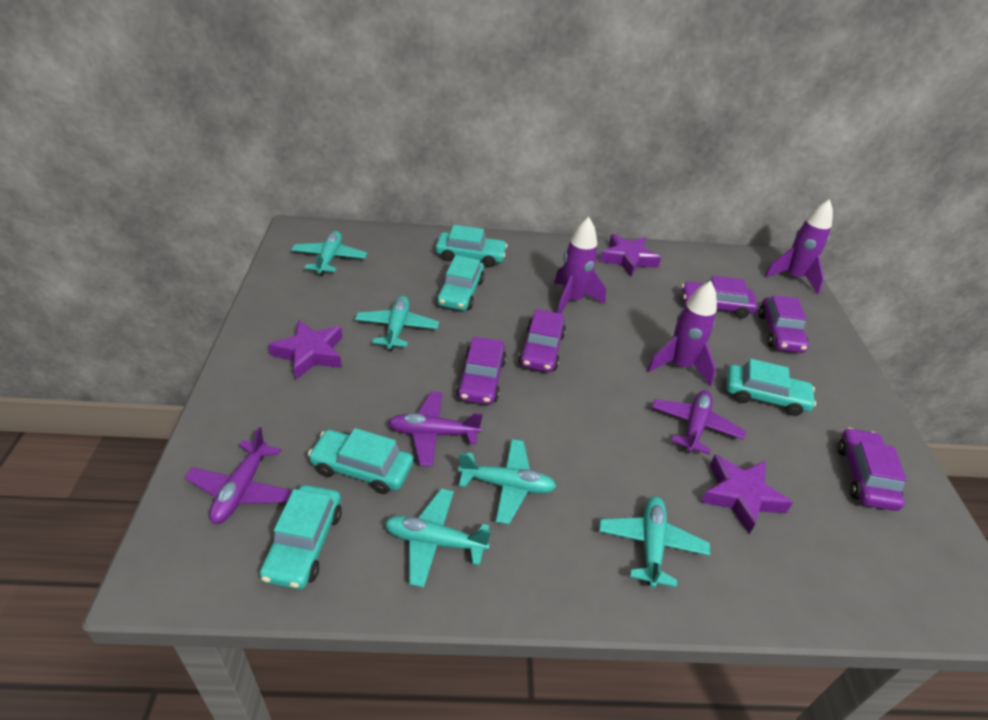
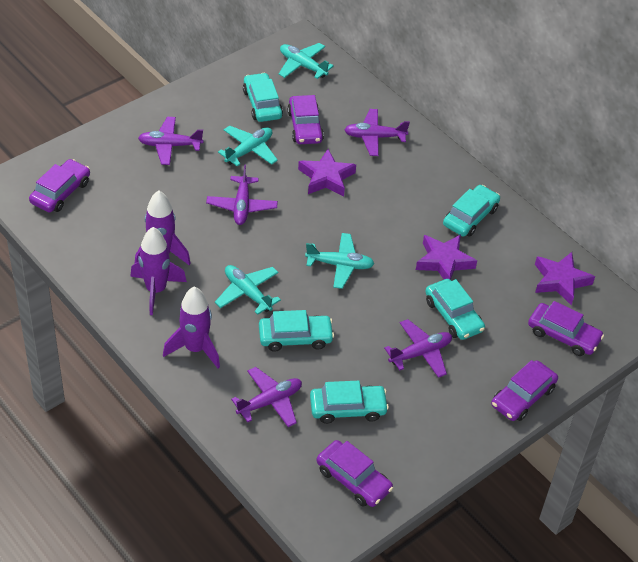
purple plane: 3 -> 5
turquoise plane: 5 -> 4

